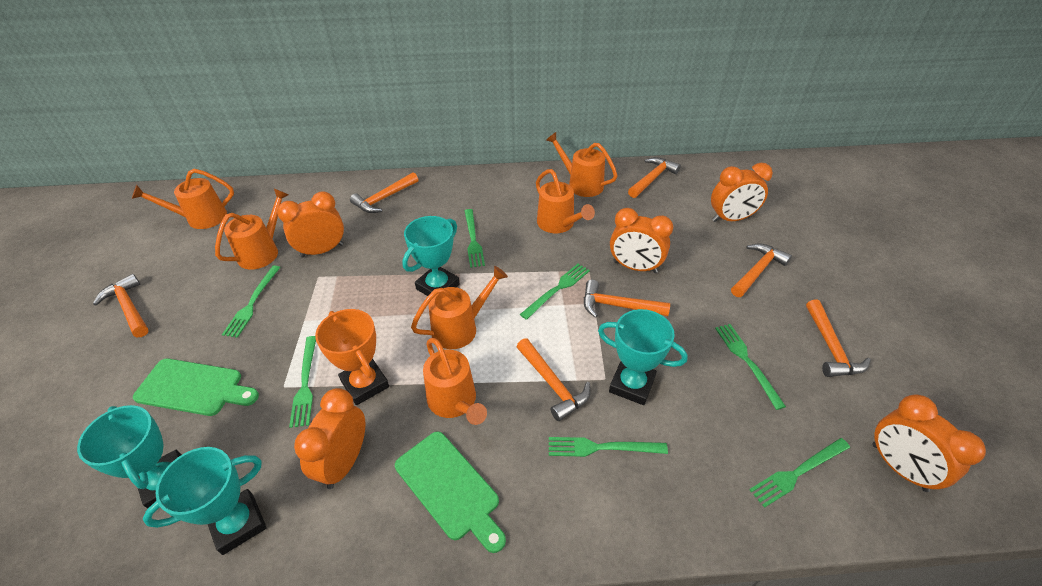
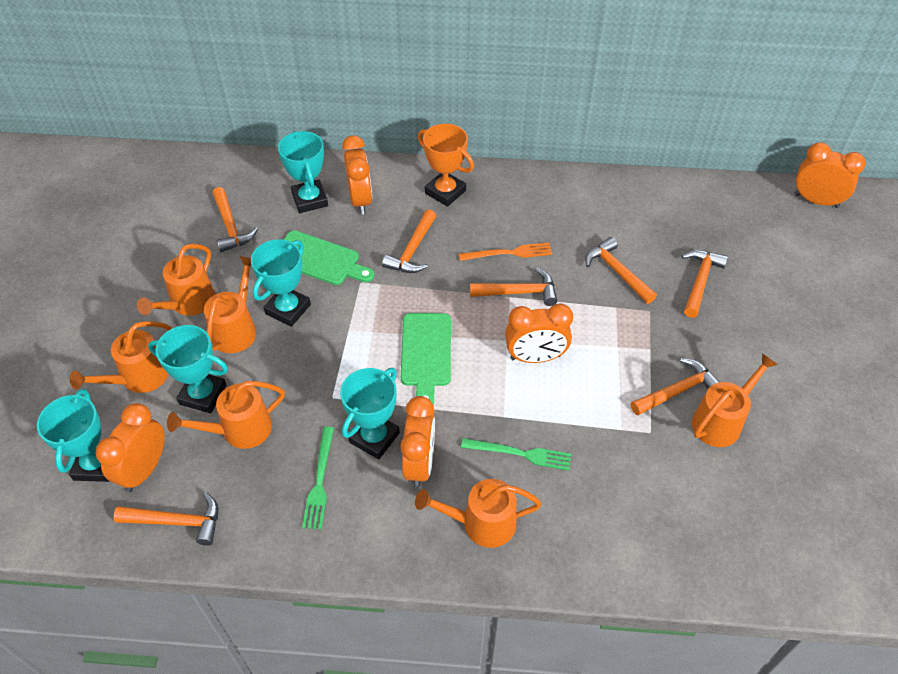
green fork: 7 -> 2
orange fork: 0 -> 1
turquoise trophy: 4 -> 5

